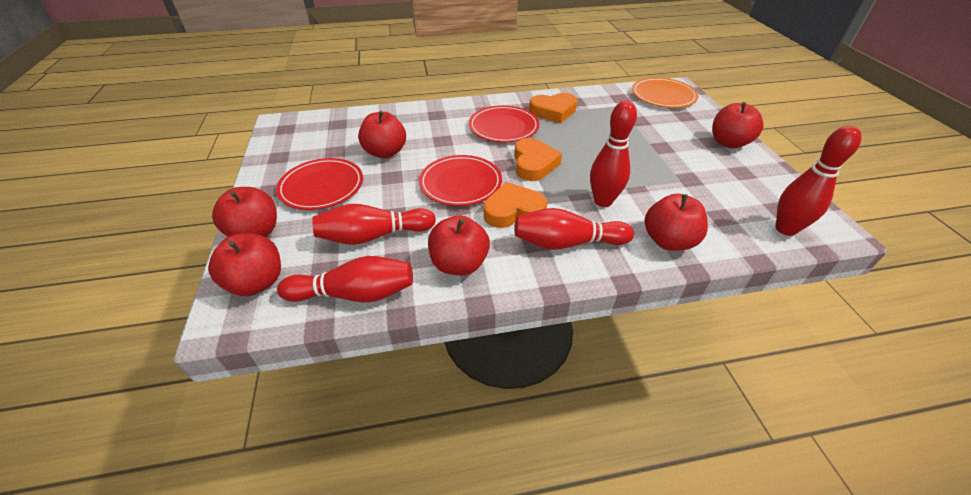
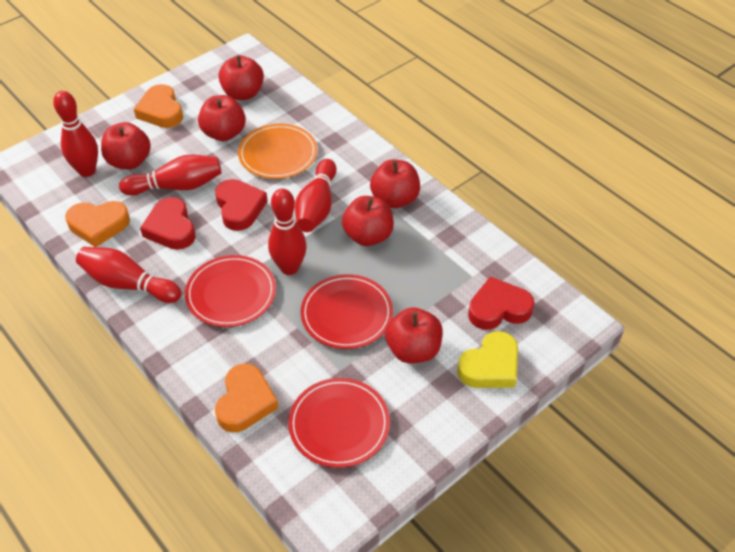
red heart: 0 -> 3
yellow heart: 0 -> 1

